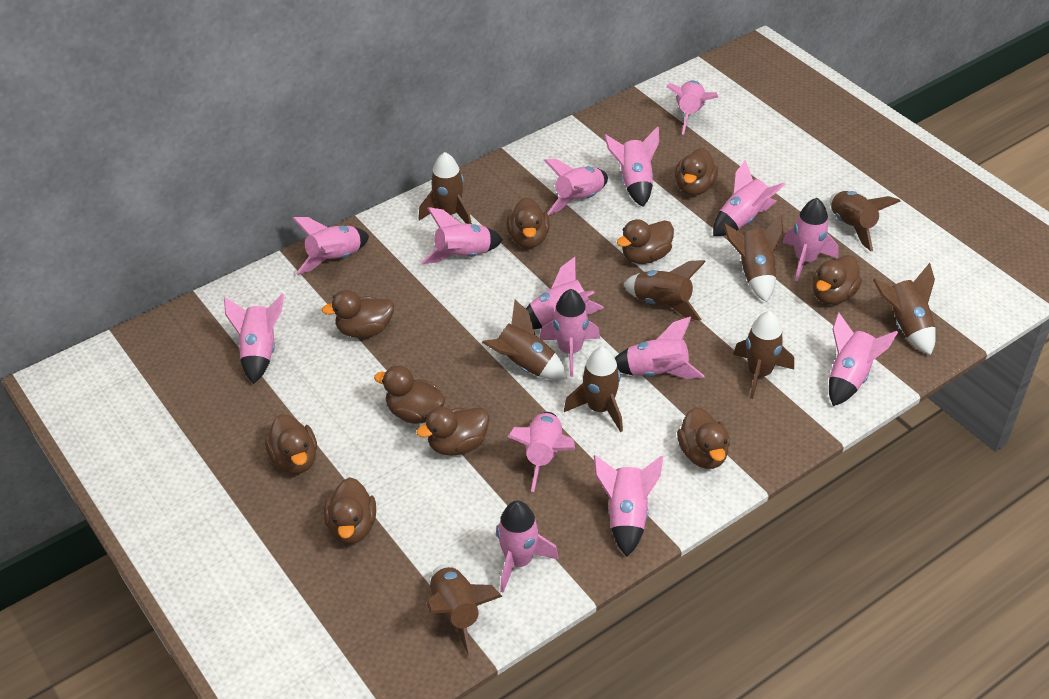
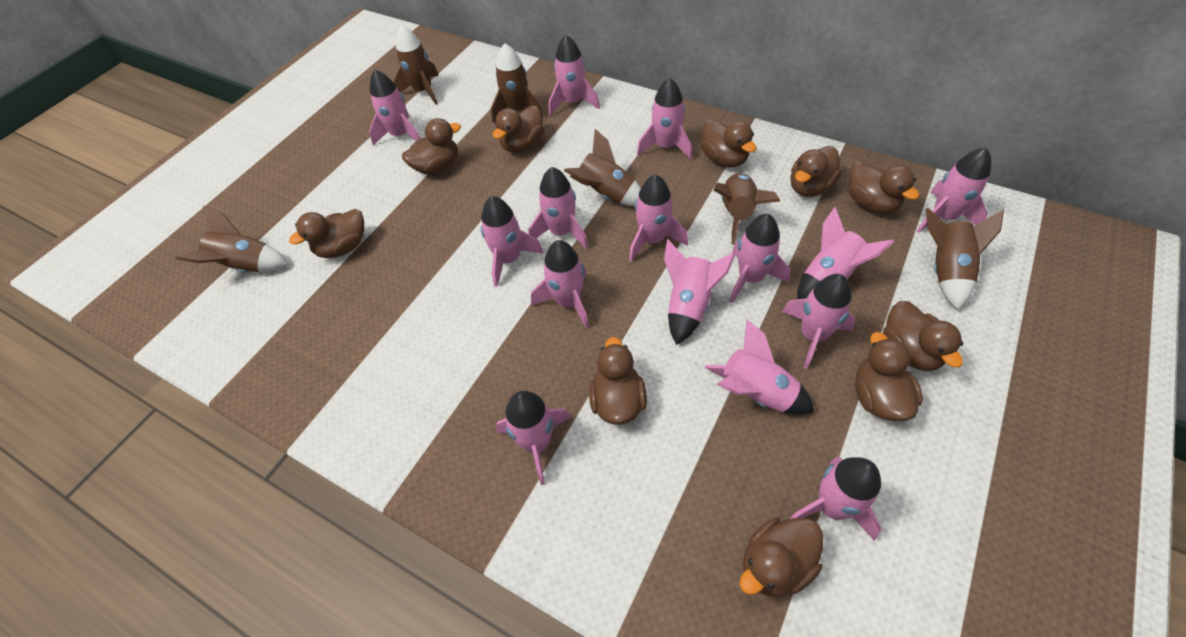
brown rocket: 9 -> 6

